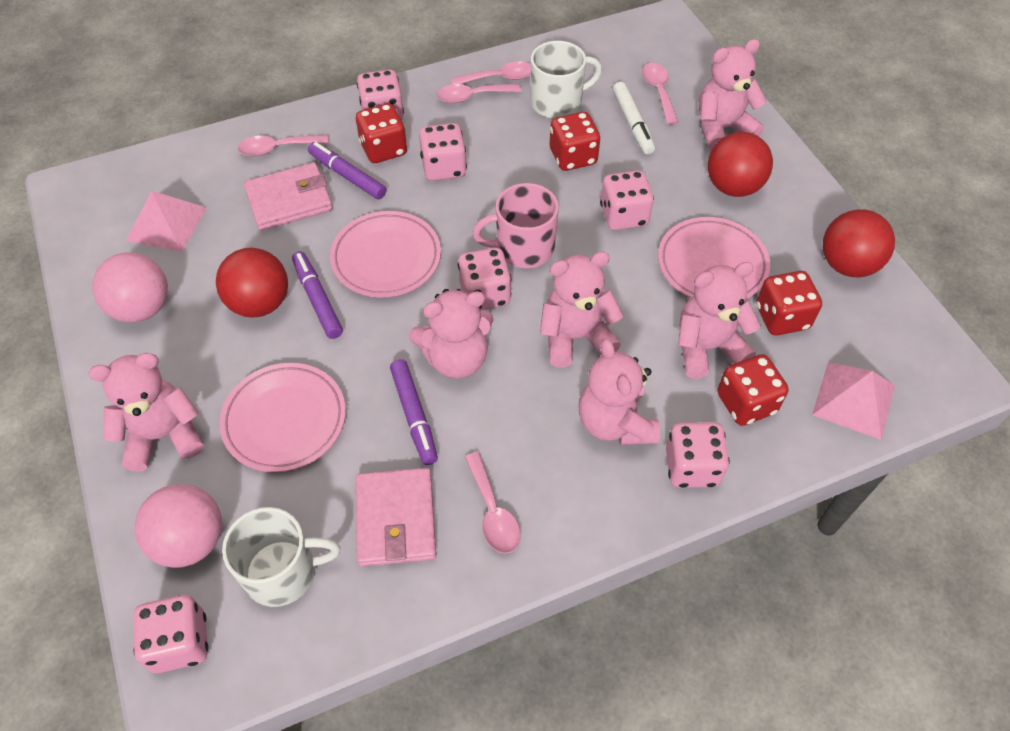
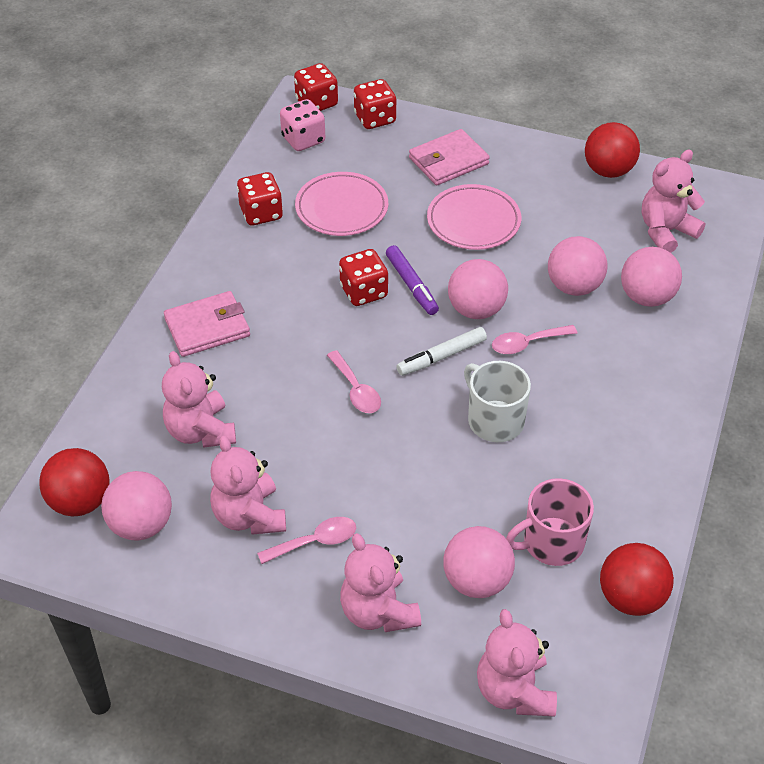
pink ball: 2 -> 5
pink dice: 6 -> 1
pink plate: 3 -> 2
pink pyramid: 2 -> 0
pink spoon: 5 -> 3
pink teddy bear: 6 -> 5
purple marker: 3 -> 1
white mug: 2 -> 1

